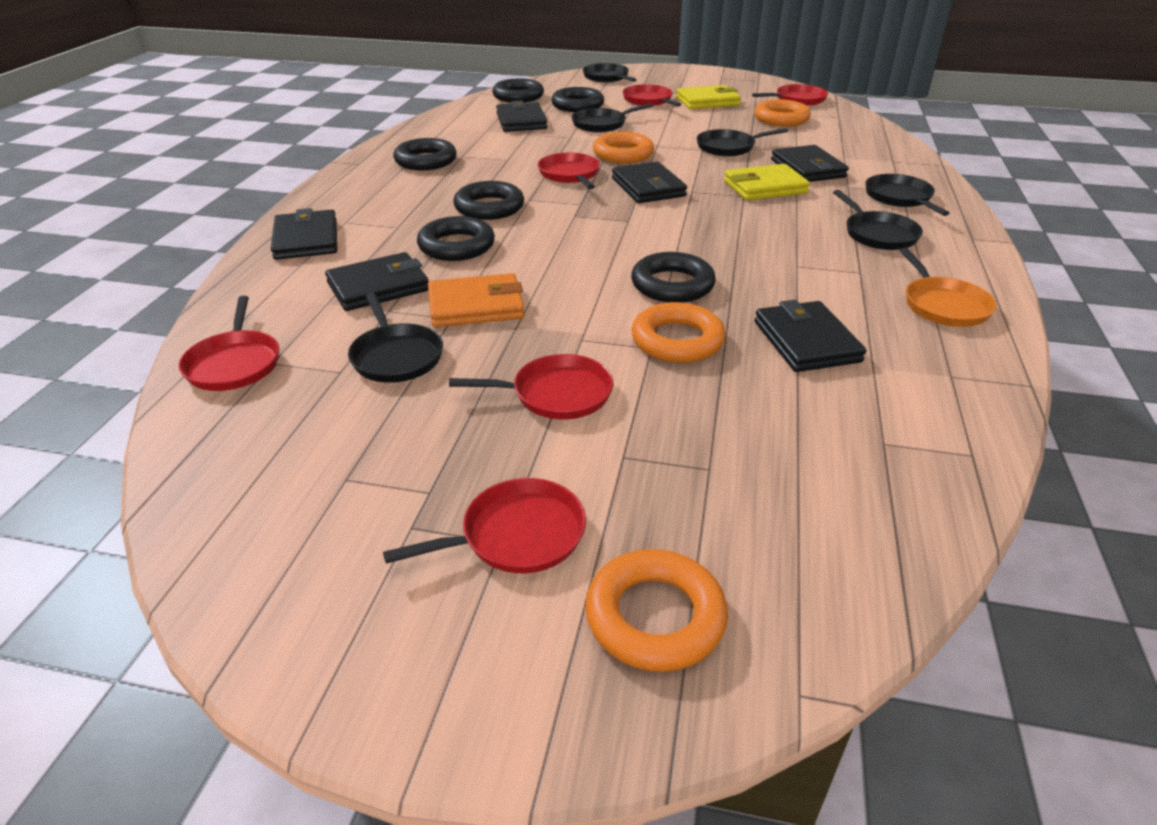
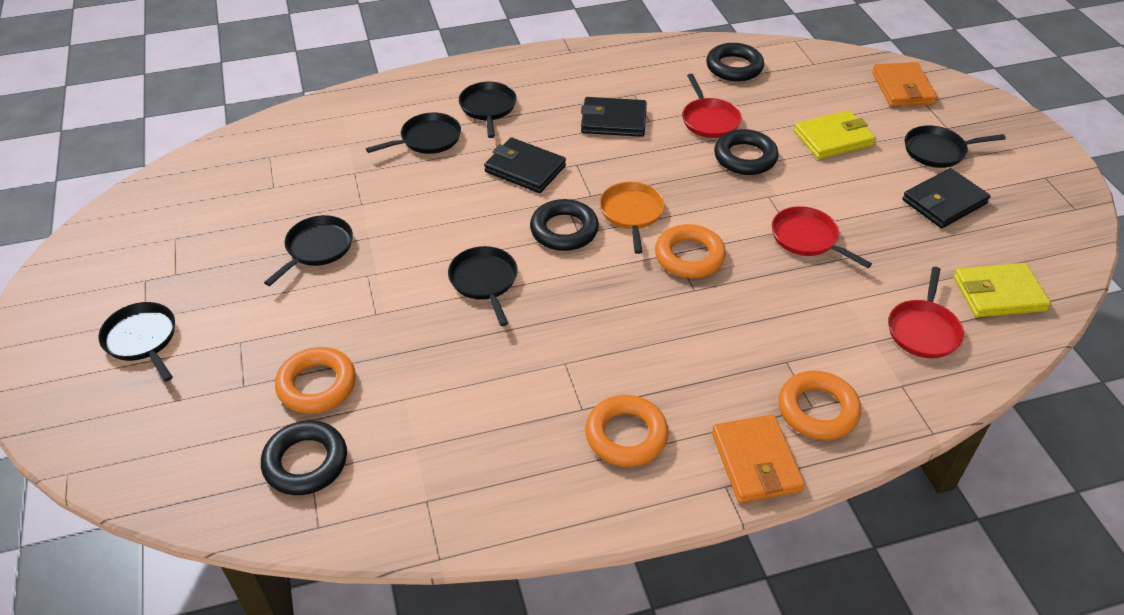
black ring: 6 -> 4
black wallet: 6 -> 3
orange wallet: 1 -> 2
red pan: 6 -> 3

